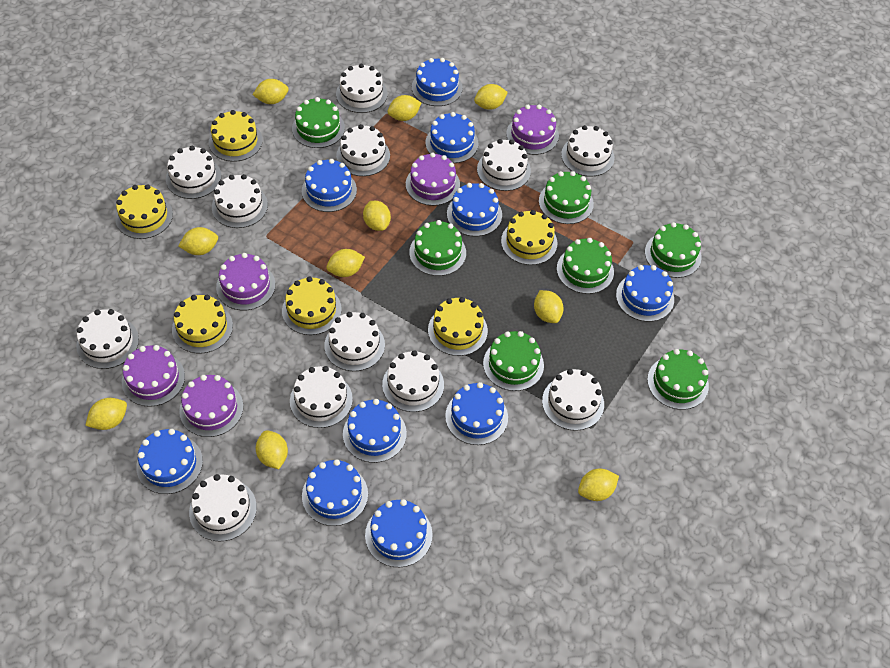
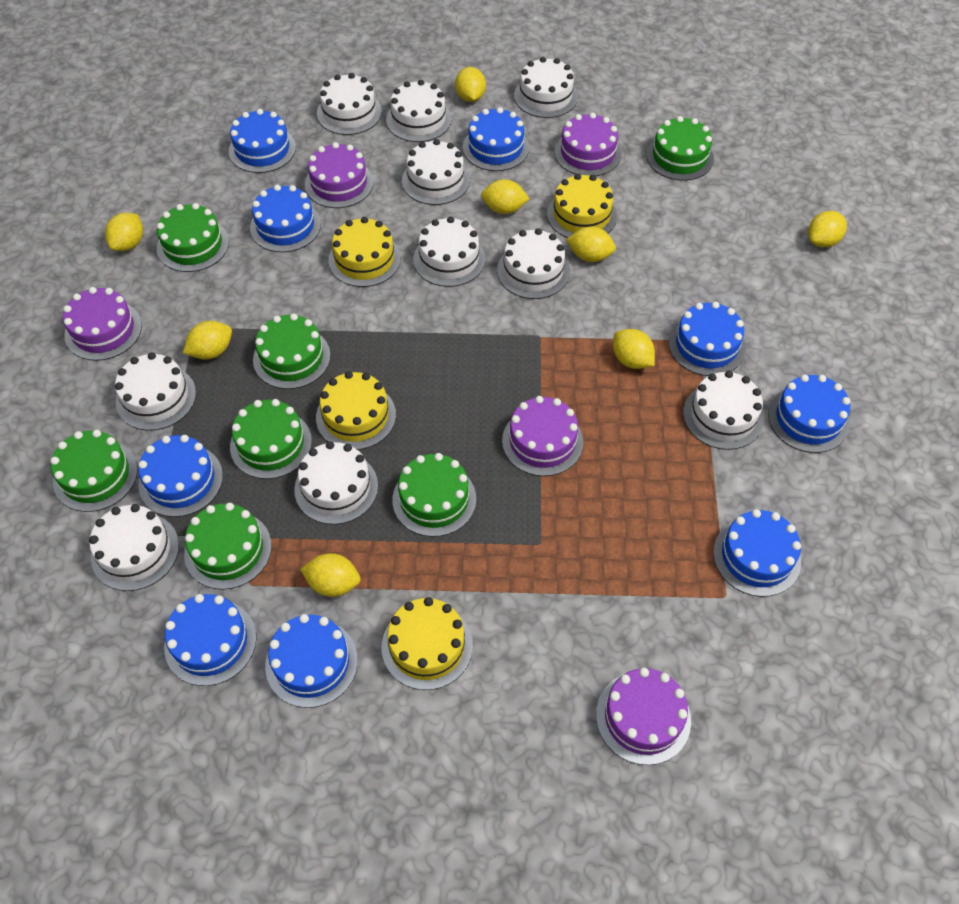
blue cake: 10 -> 9
white cake: 12 -> 10
yellow cake: 6 -> 4
yellow lemon: 10 -> 8

